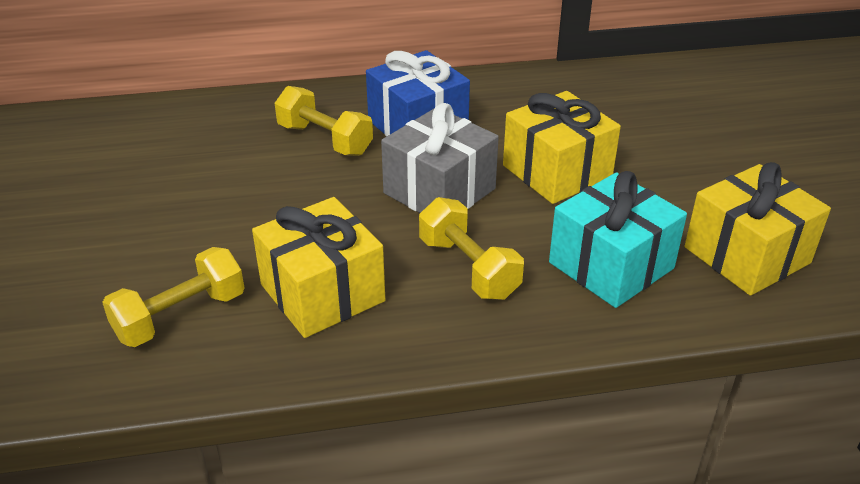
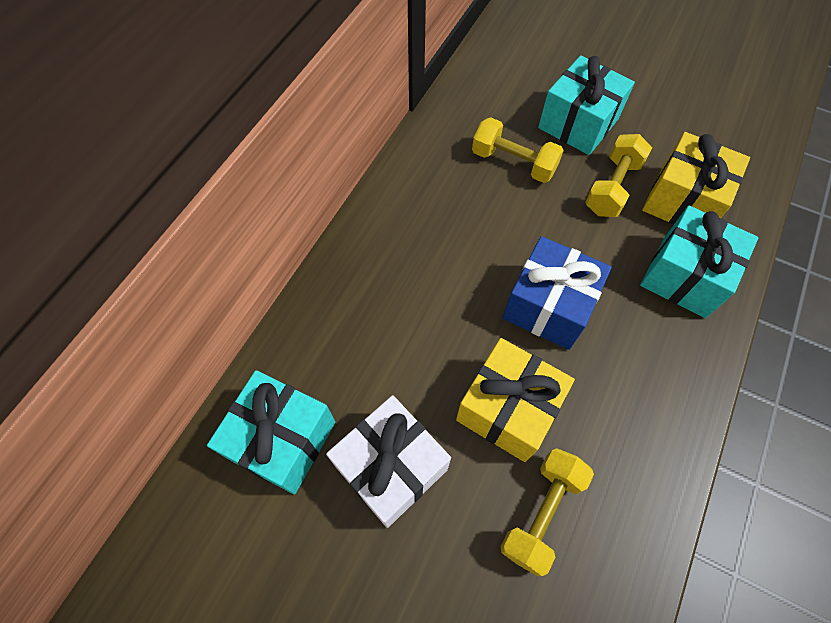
grey gift: 1 -> 0
turquoise gift: 1 -> 3
white gift: 0 -> 1
yellow gift: 3 -> 2

